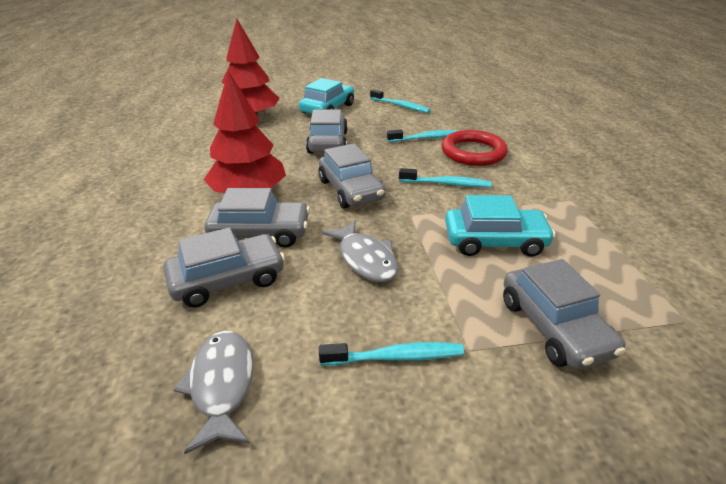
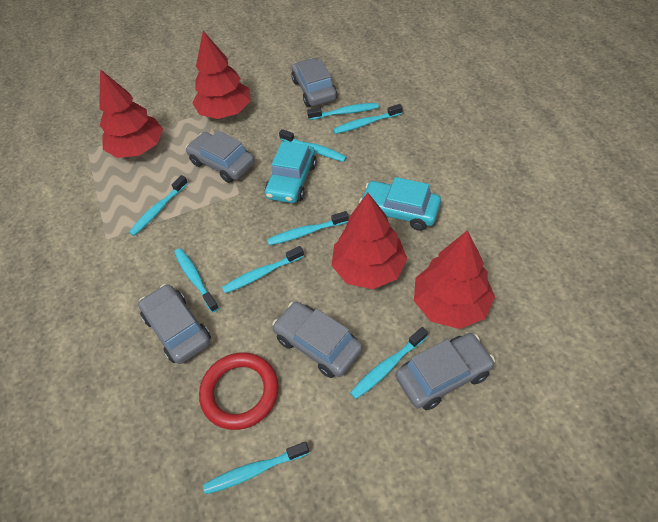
grey fish: 2 -> 0
red tree: 2 -> 4
turquoise toothbrush: 4 -> 9

